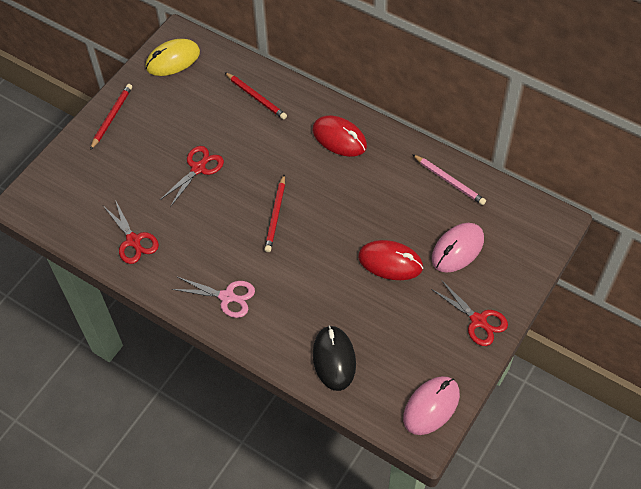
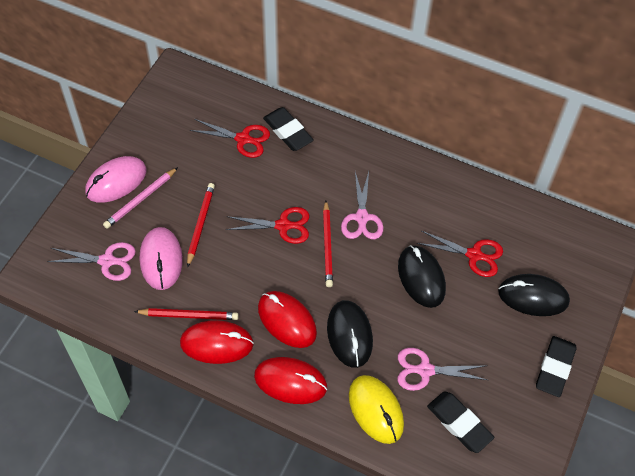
black eraser: 0 -> 3
black mouse: 1 -> 3
pink scissors: 1 -> 3
red mouse: 2 -> 3

